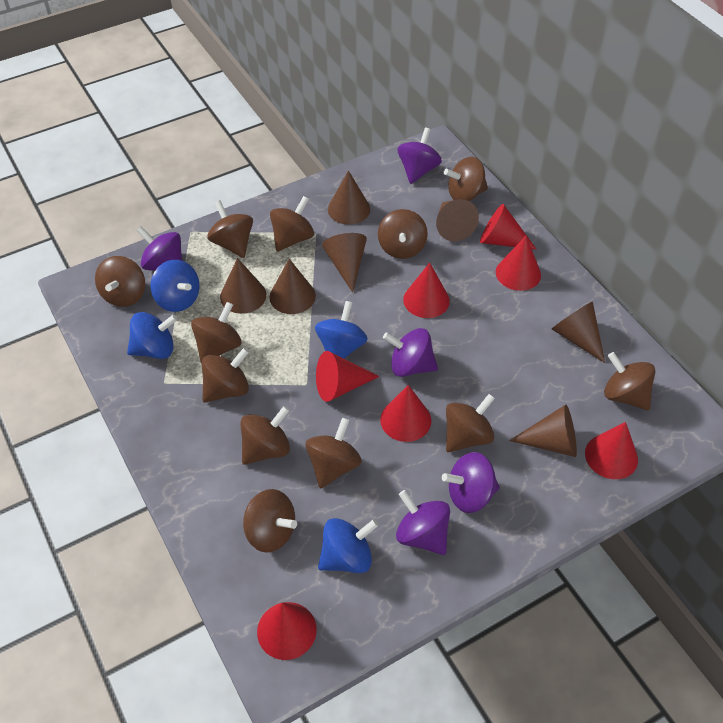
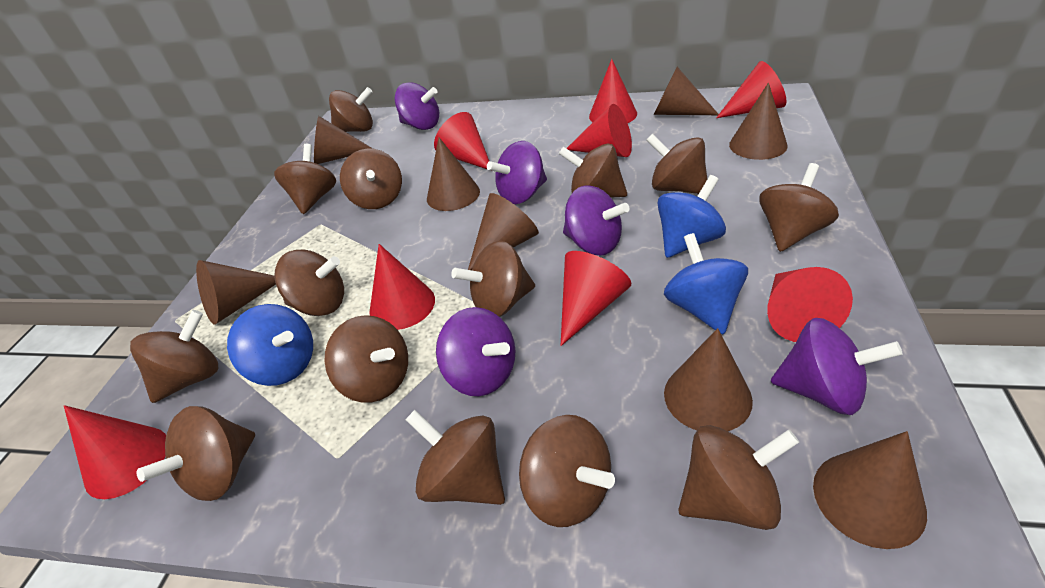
blue spinning top: 4 -> 3
brown cone: 7 -> 8
brown spinning top: 12 -> 14
red cone: 7 -> 8

